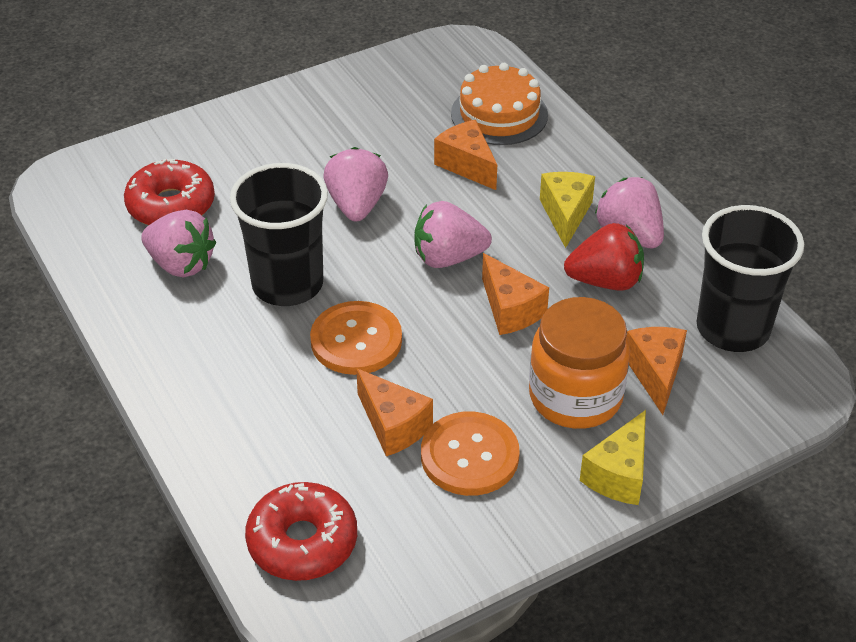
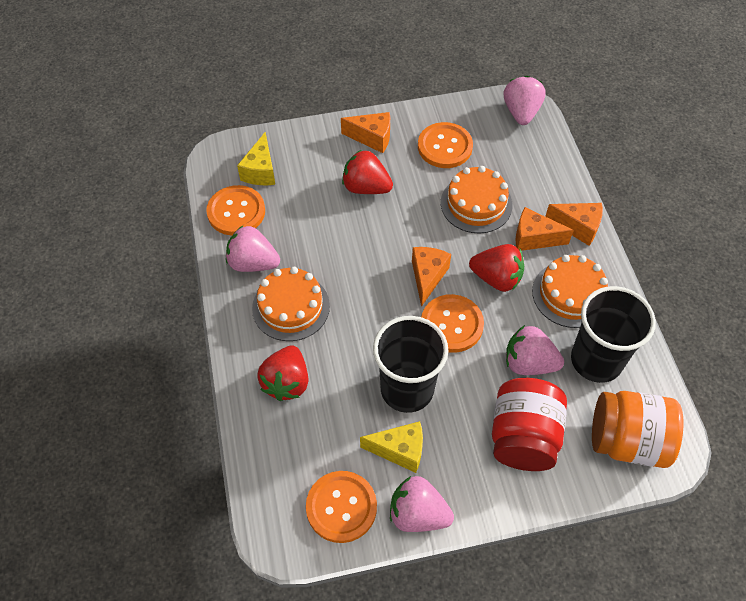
orange button: 2 -> 4
orange cake: 1 -> 3
red donut: 2 -> 0
red jar: 0 -> 1
red strawberry: 1 -> 3

